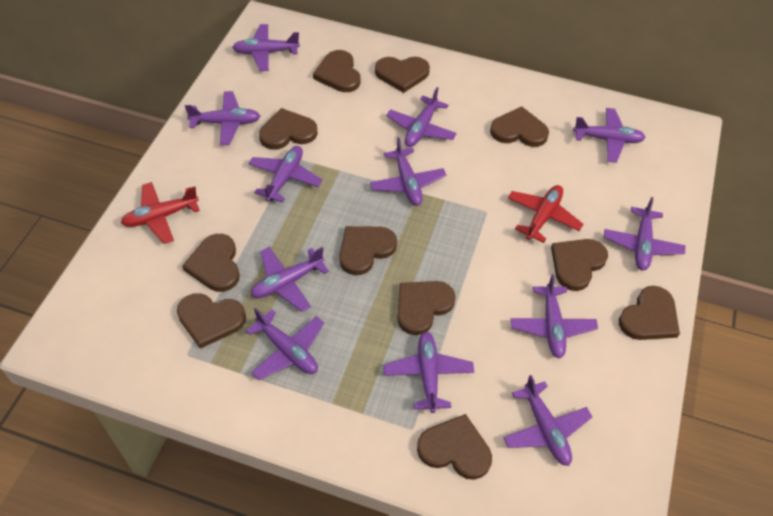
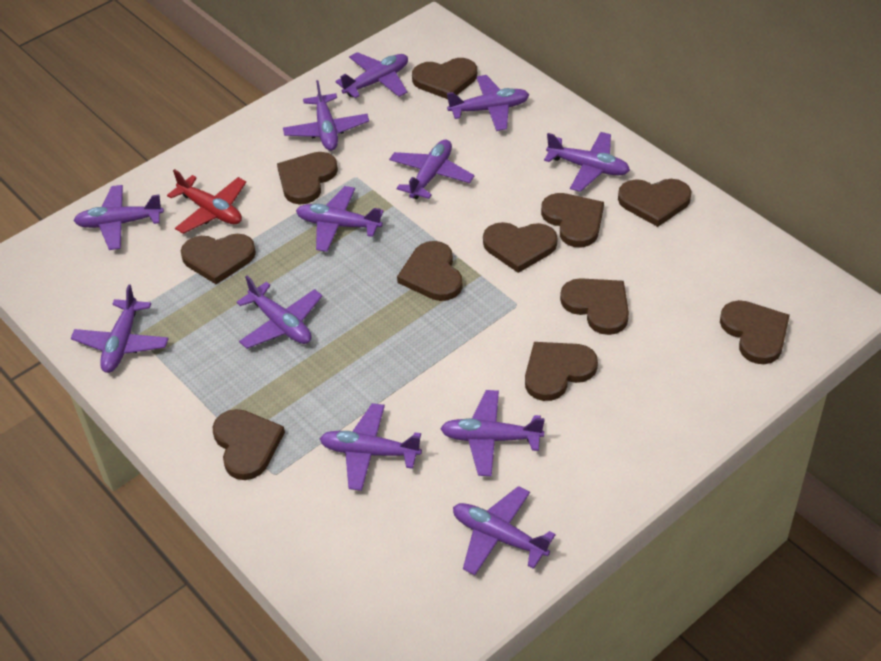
red plane: 2 -> 1

